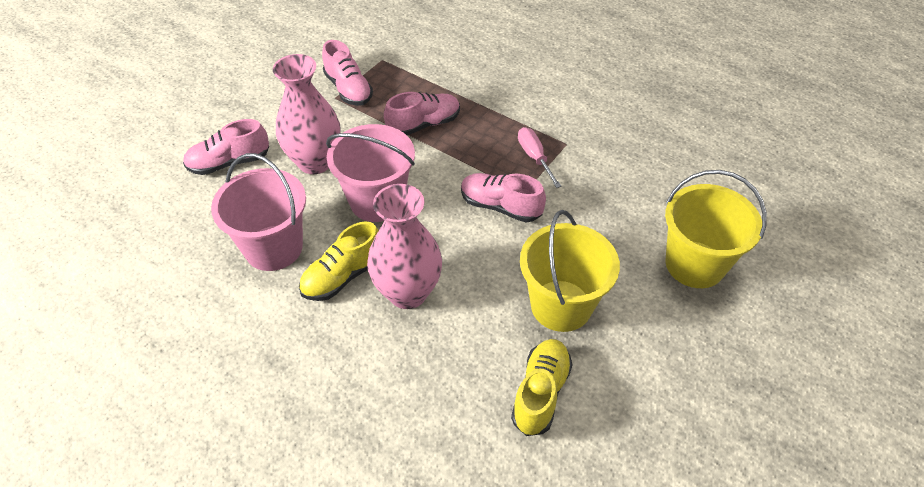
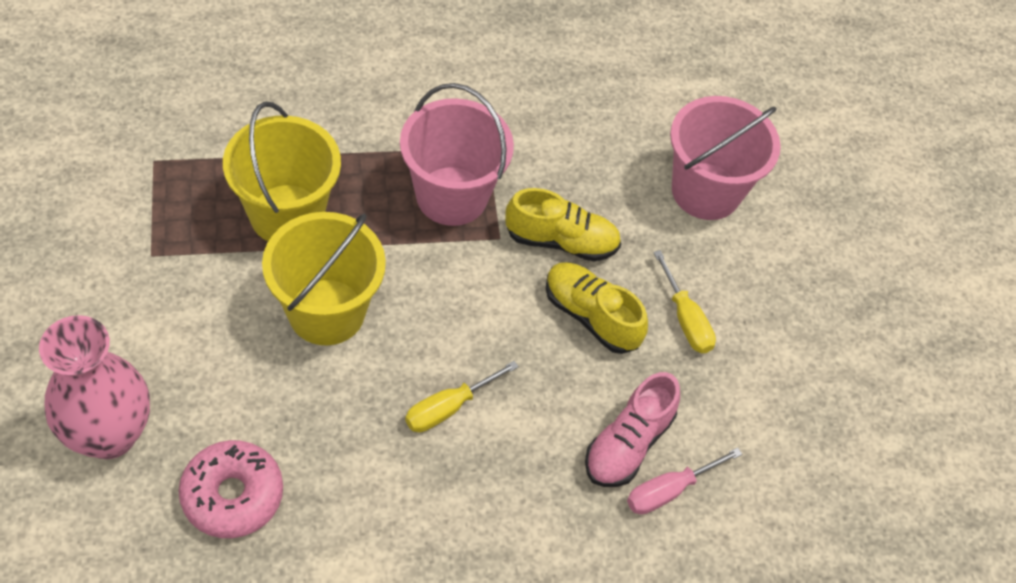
pink donut: 0 -> 1
pink shoe: 4 -> 1
pink vase: 2 -> 1
yellow screwdriver: 0 -> 2

